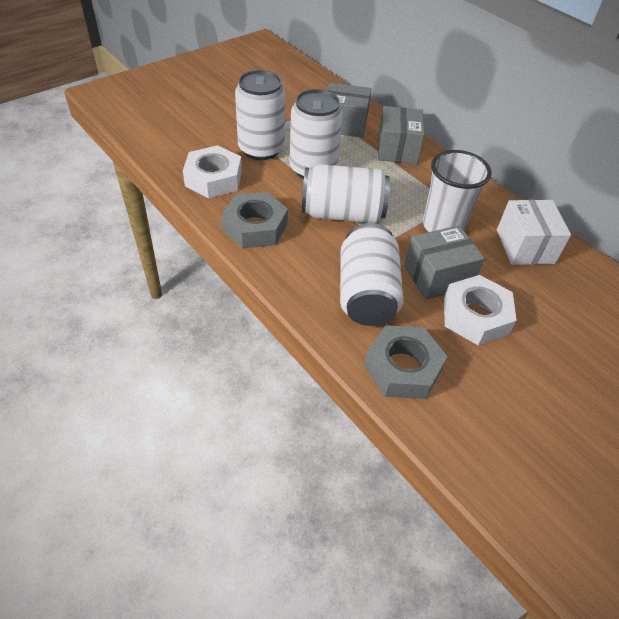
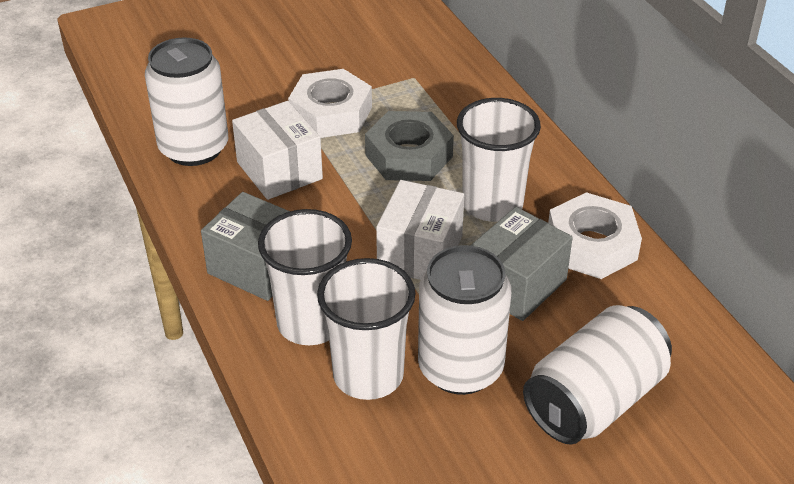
grey box: 3 -> 2
grey nut: 2 -> 1
white box: 1 -> 2
white can: 4 -> 3
white cup: 1 -> 3

